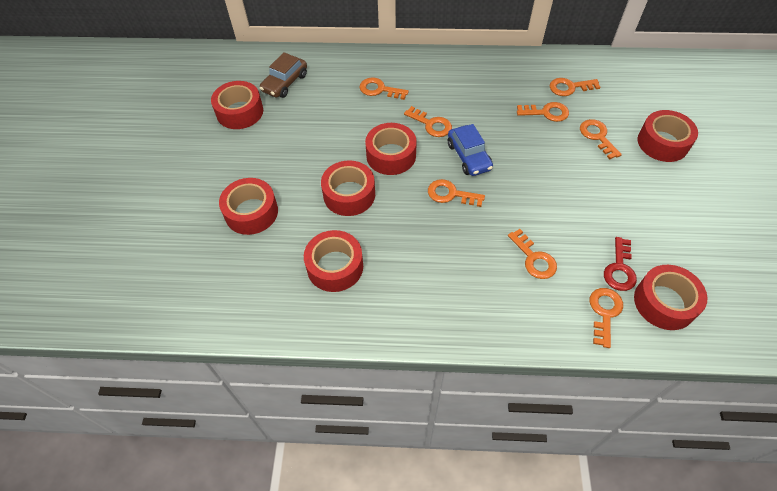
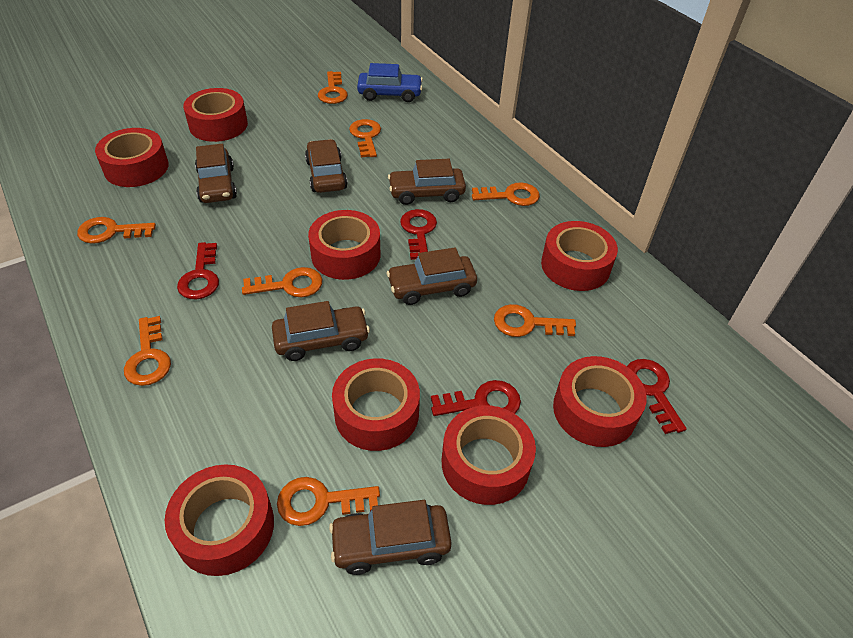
brown car: 1 -> 6
red key: 1 -> 4
red tape: 7 -> 8

